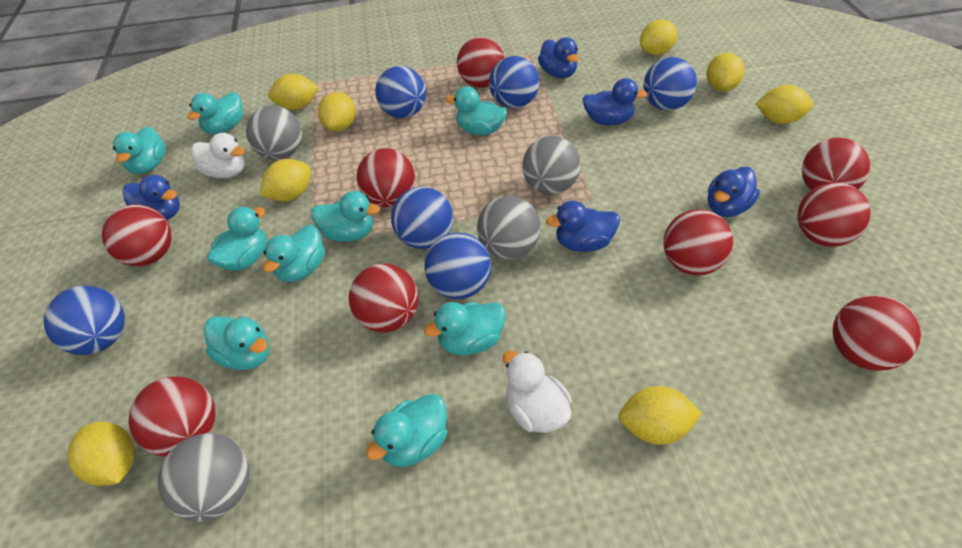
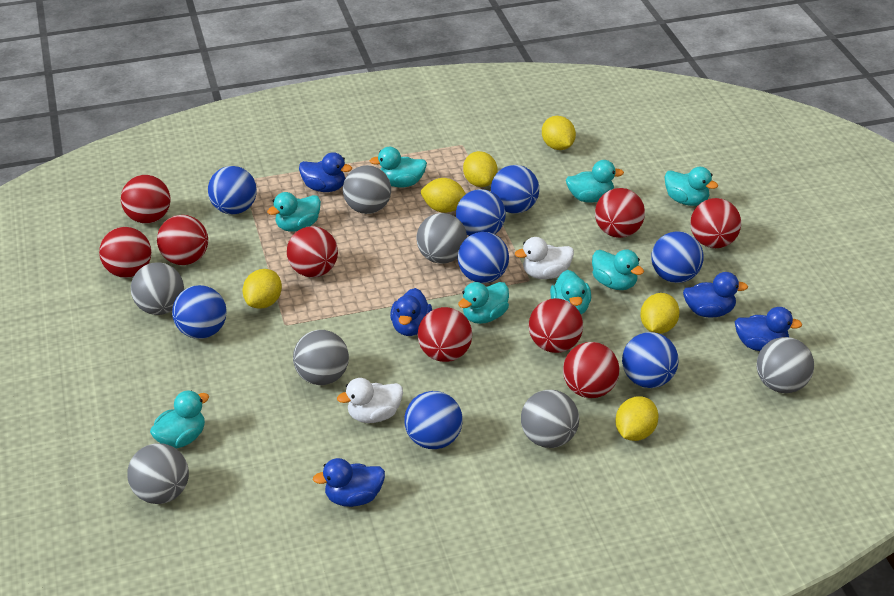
blue ball: 6 -> 8
grey ball: 4 -> 7
turquoise duck: 9 -> 8
yellow lemon: 8 -> 6

